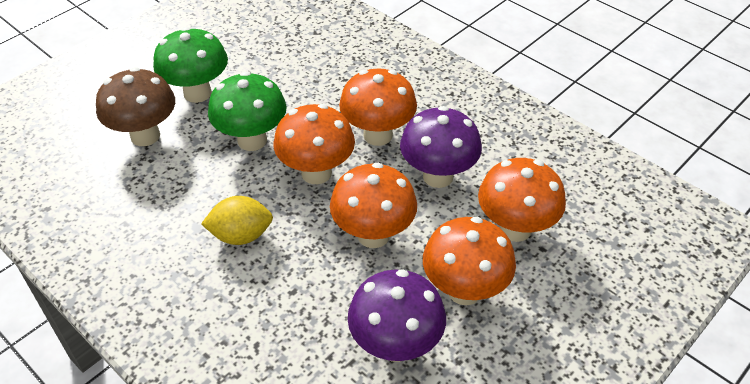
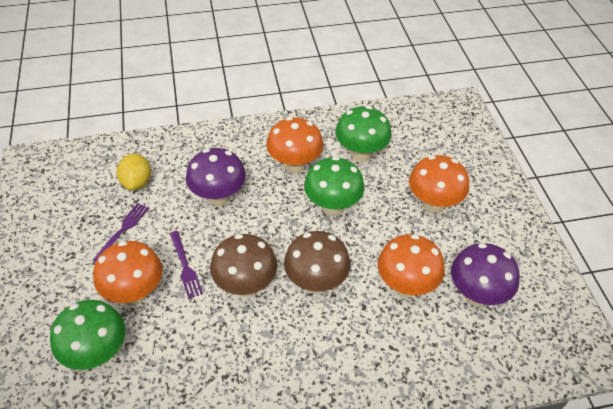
brown mushroom: 1 -> 2
green mushroom: 2 -> 3
orange mushroom: 5 -> 4
purple fork: 0 -> 2

